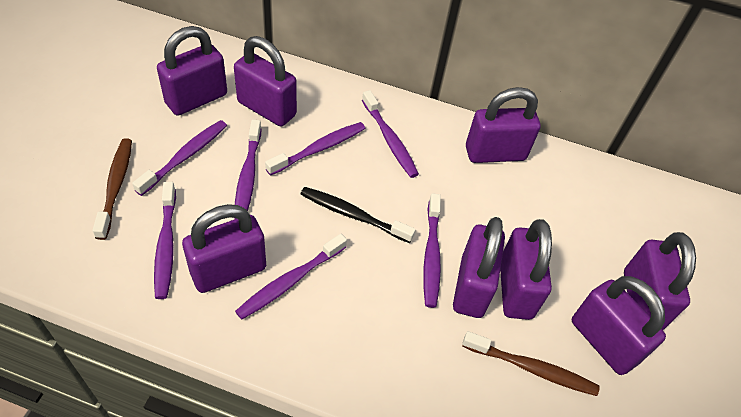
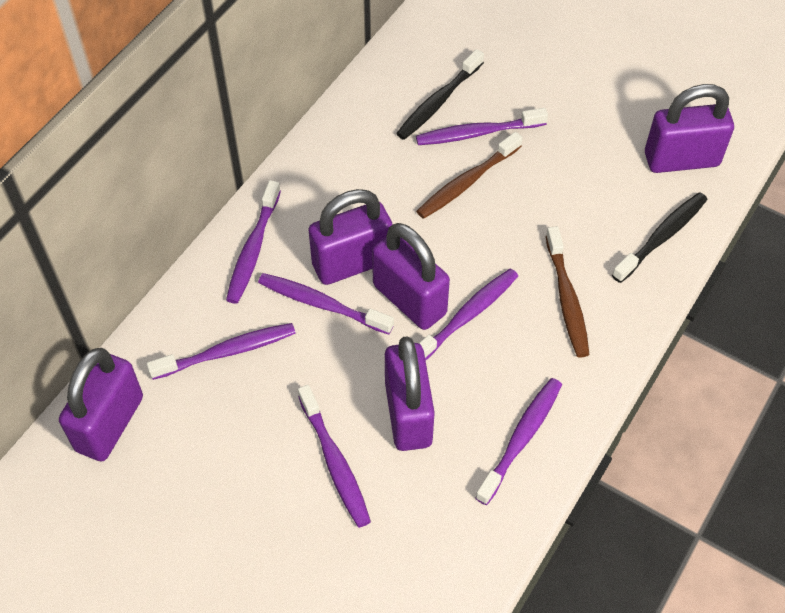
black toothbrush: 1 -> 2
purple padlock: 8 -> 5

